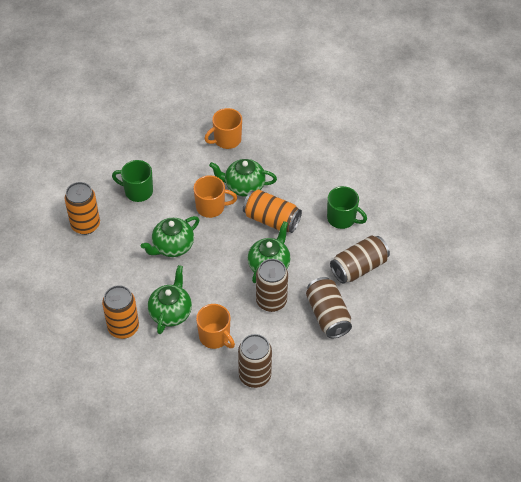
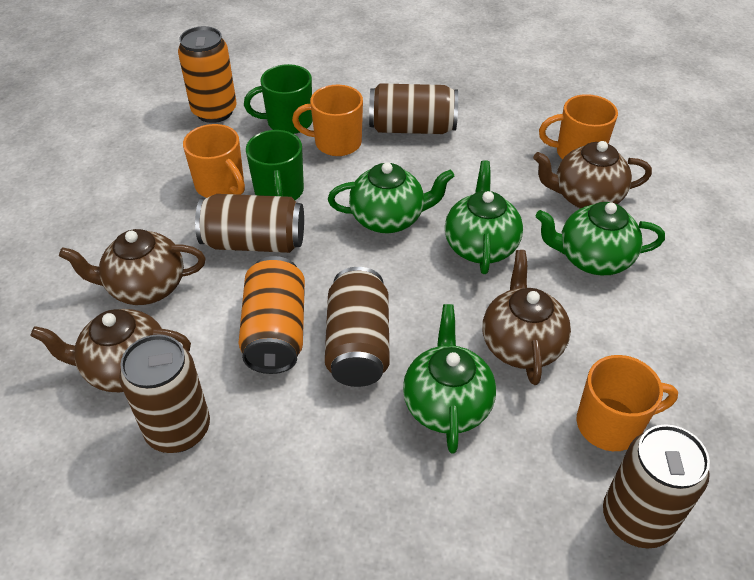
brown can: 4 -> 5
brown teapot: 0 -> 4
orange can: 3 -> 2
orange mug: 3 -> 4

